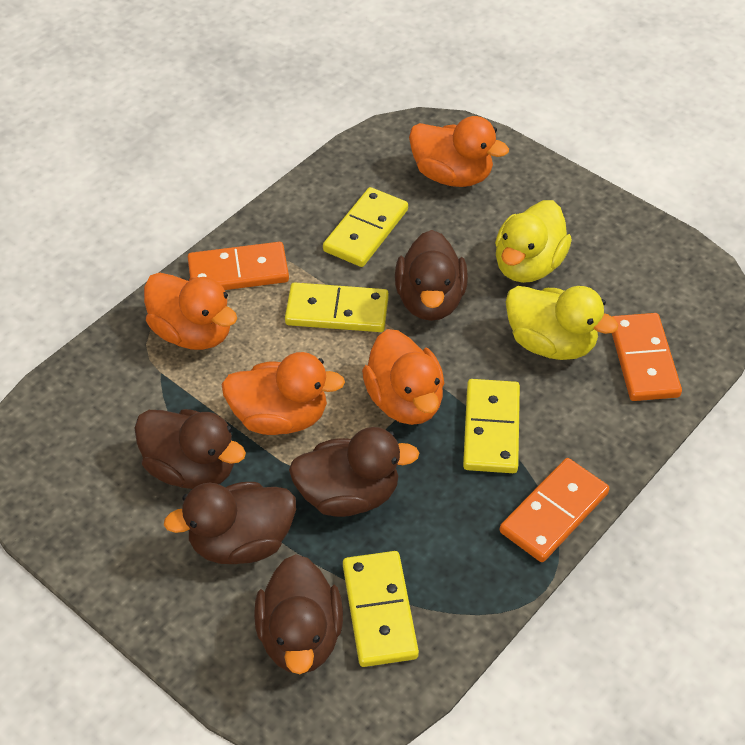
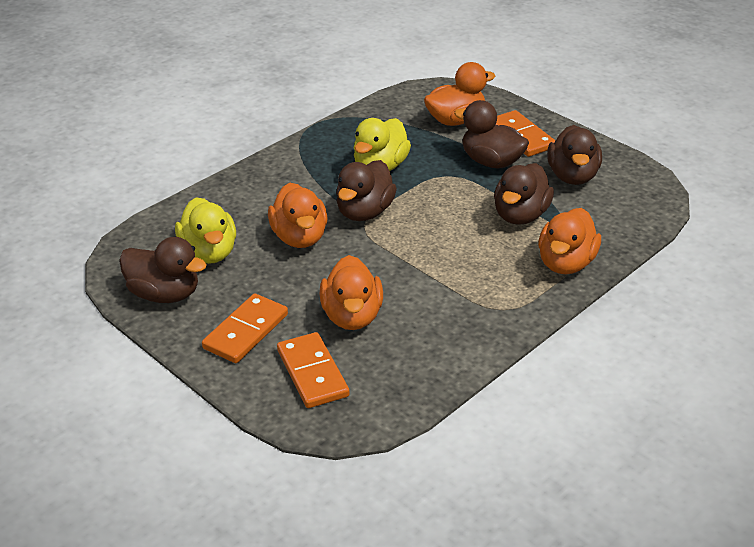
yellow domino: 4 -> 0

